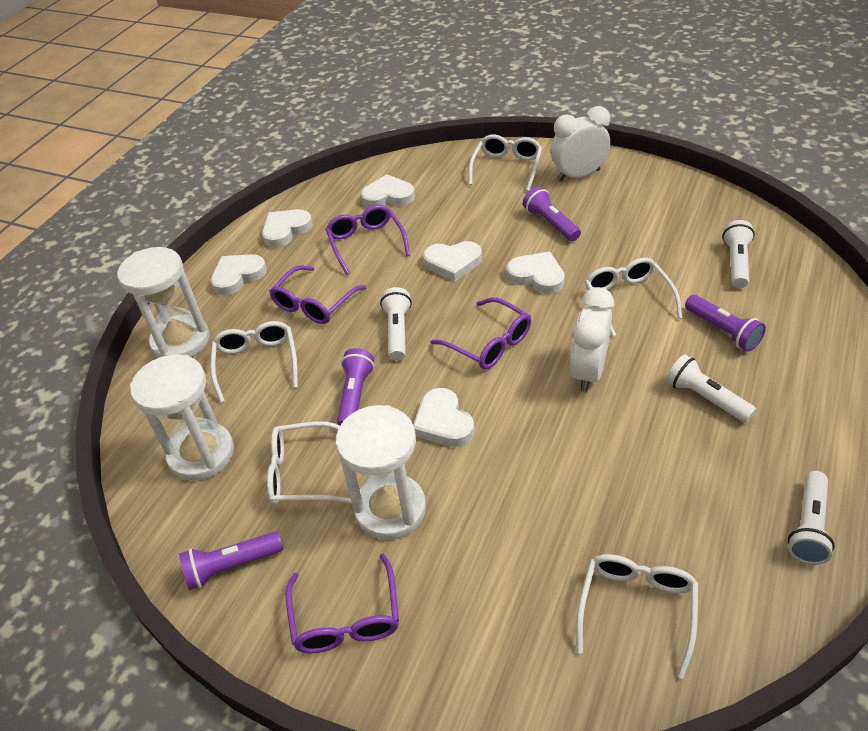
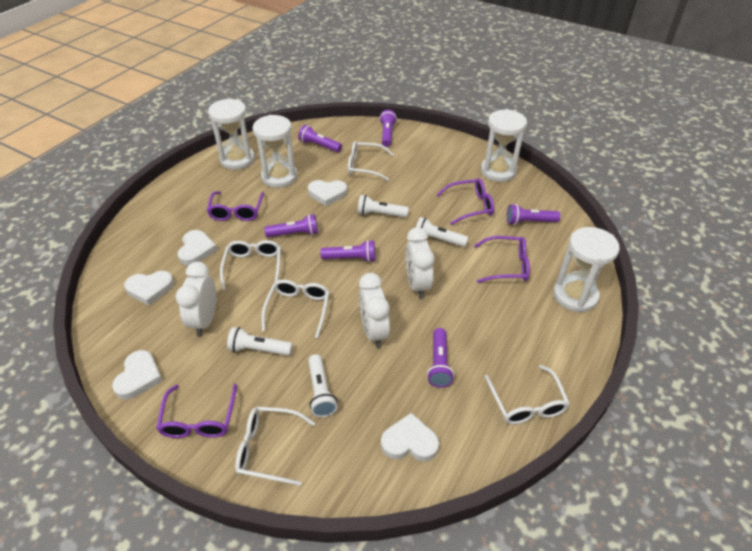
purple flashlight: 4 -> 6
white clock: 2 -> 3
white heart: 6 -> 5
white hourglass: 3 -> 4

